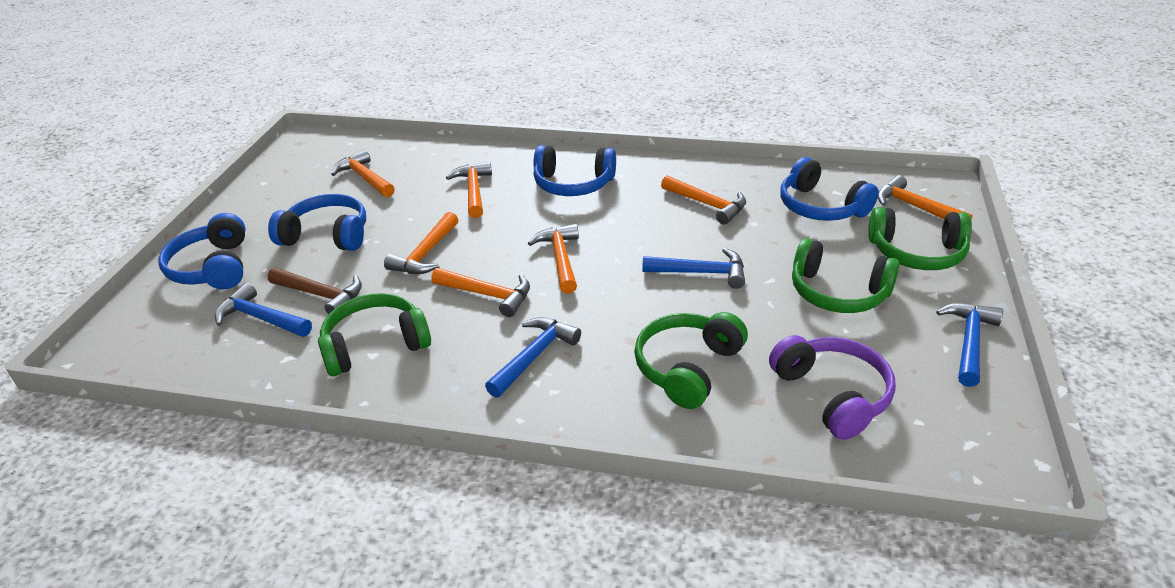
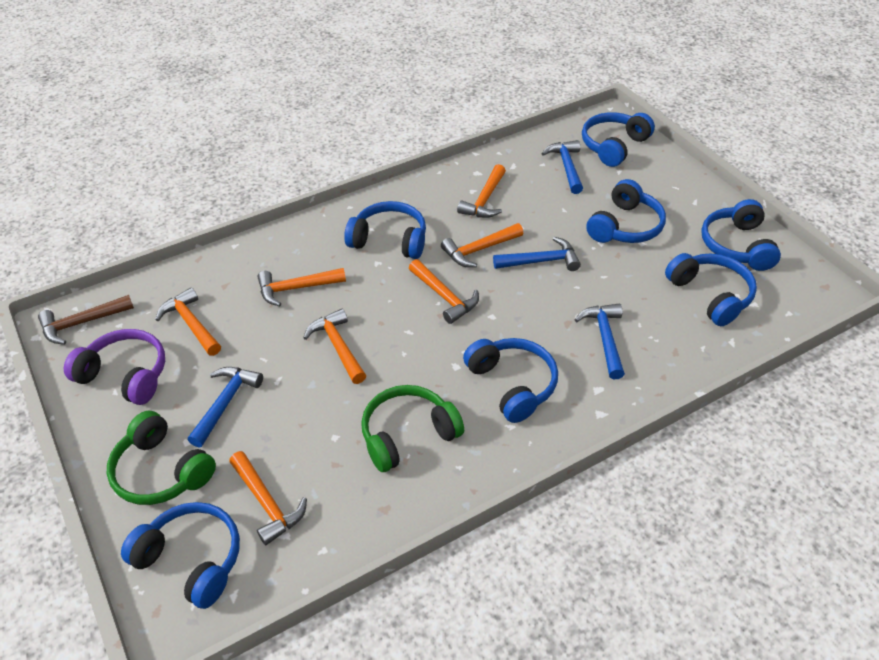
blue headphones: 4 -> 7
green headphones: 4 -> 2

